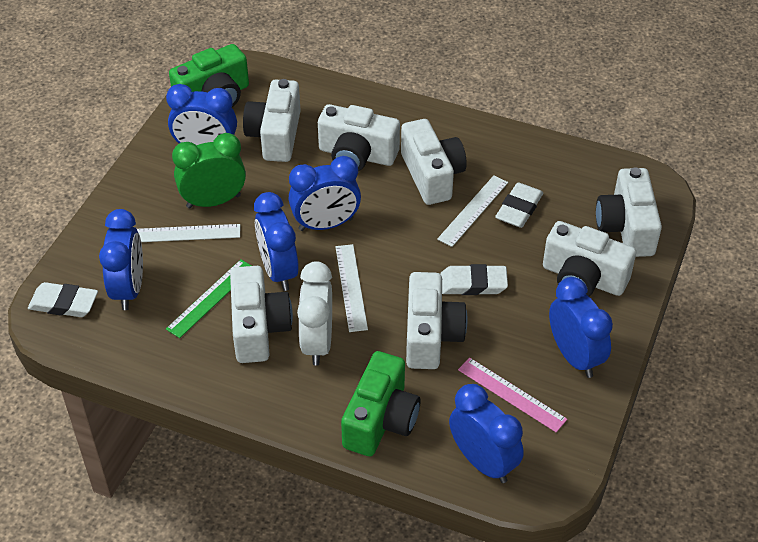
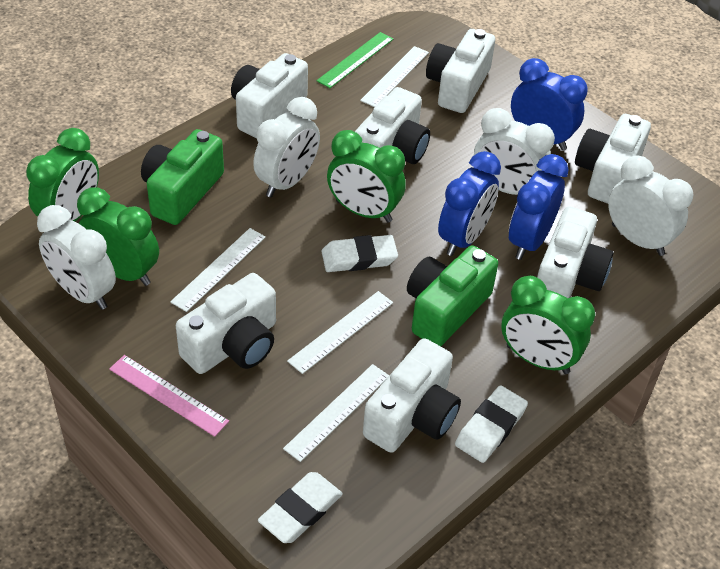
blue clock: 6 -> 3
green clock: 1 -> 4
white clock: 1 -> 4
white ruler: 3 -> 4

